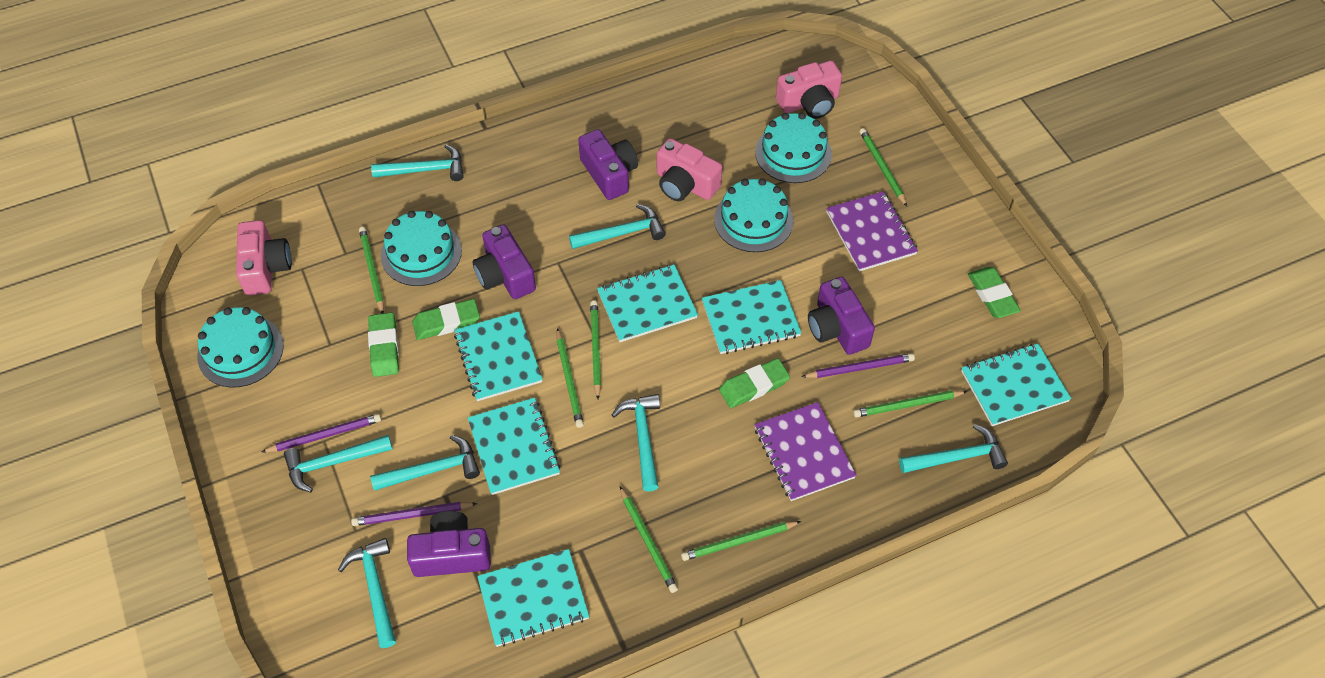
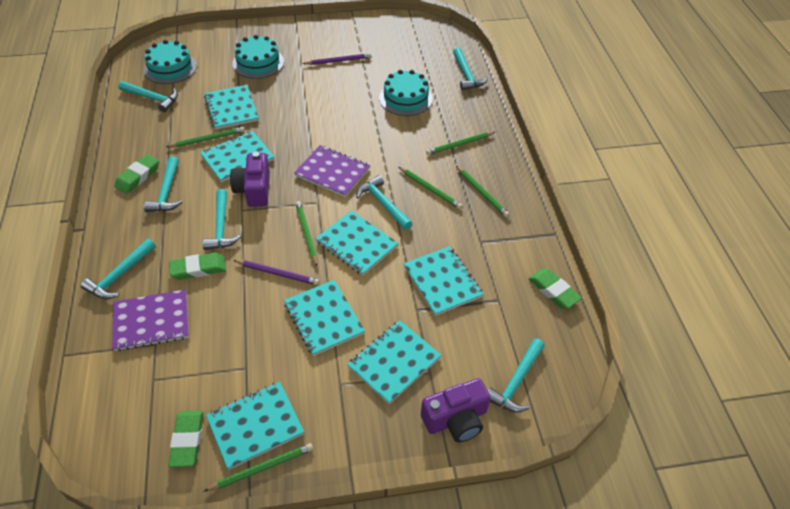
green pencil: 7 -> 6
pink camera: 3 -> 0
purple camera: 4 -> 2
purple pencil: 3 -> 2
turquoise cake: 4 -> 3
turquoise notebook: 6 -> 7

